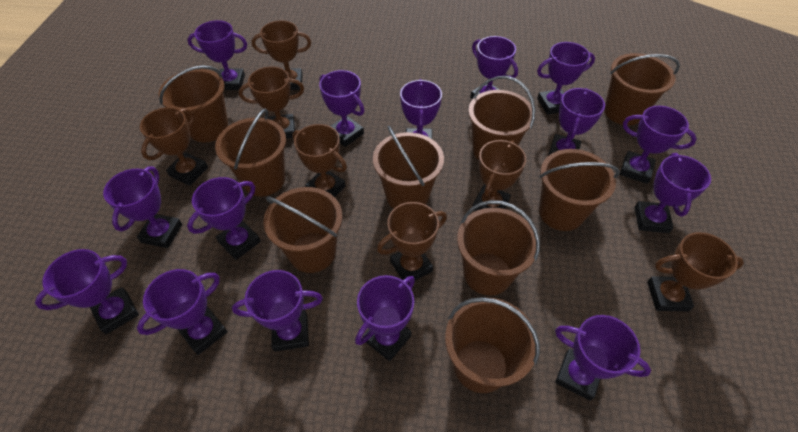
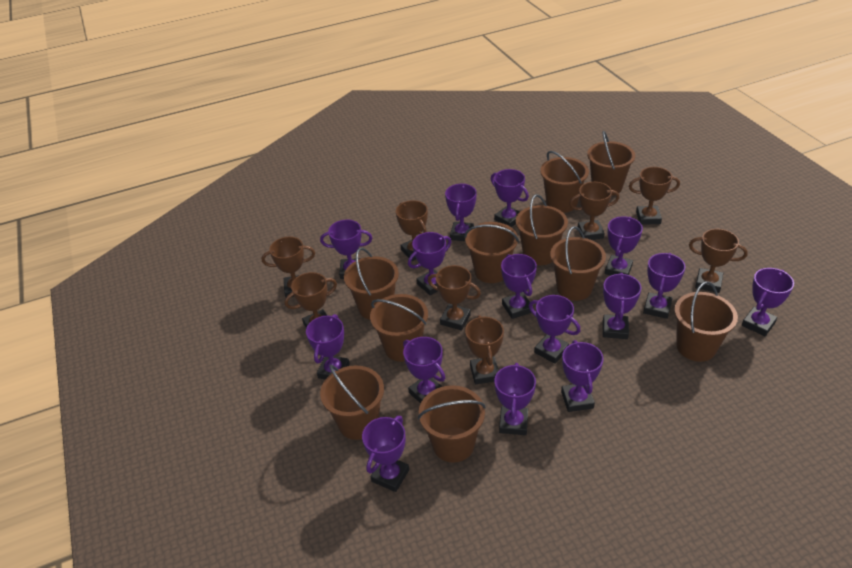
brown bucket: 9 -> 10
brown trophy: 7 -> 8

